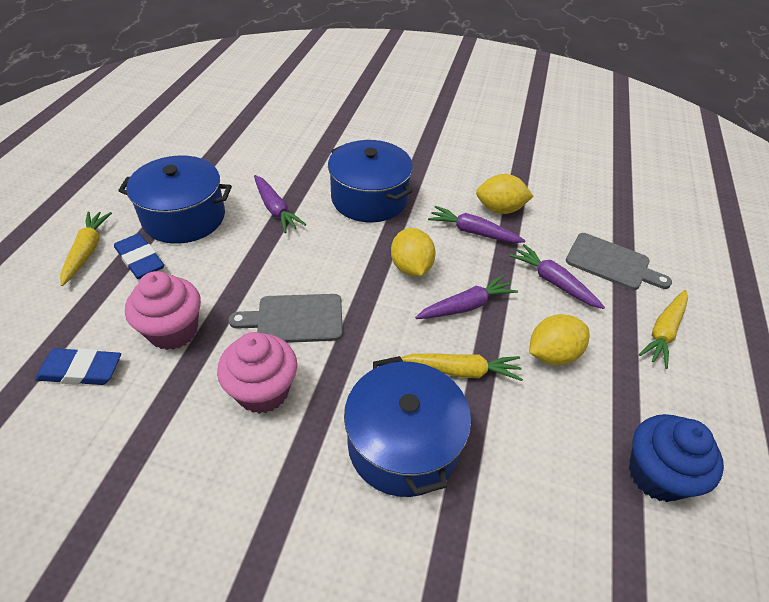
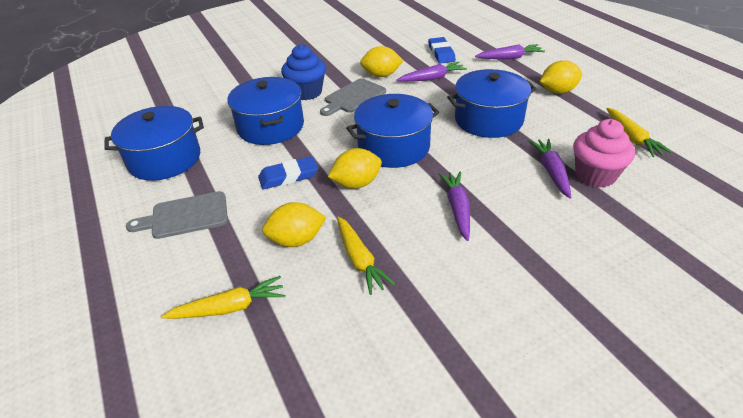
blue pot: 3 -> 4
pink cupcake: 2 -> 1
yellow lemon: 3 -> 4

